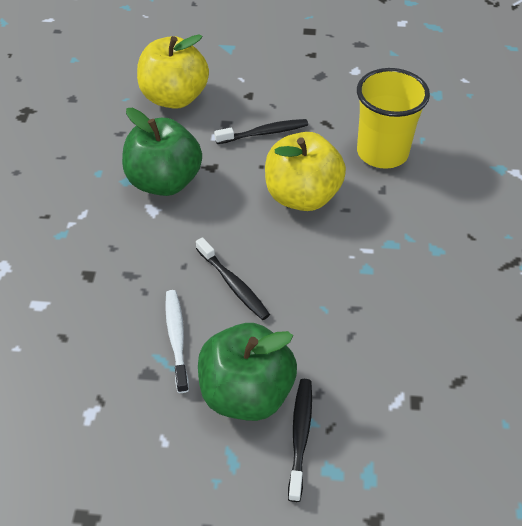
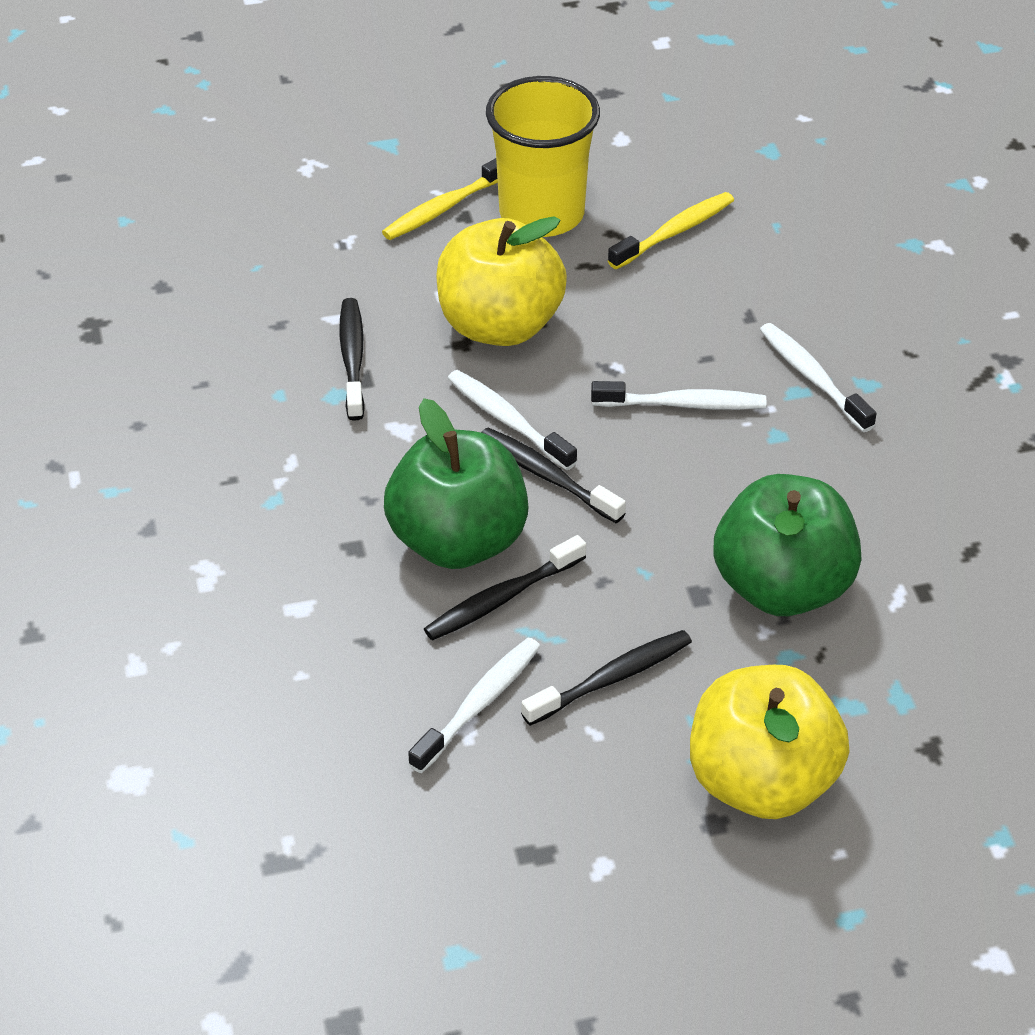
black toothbrush: 3 -> 4
white toothbrush: 1 -> 4
yellow toothbrush: 0 -> 2

